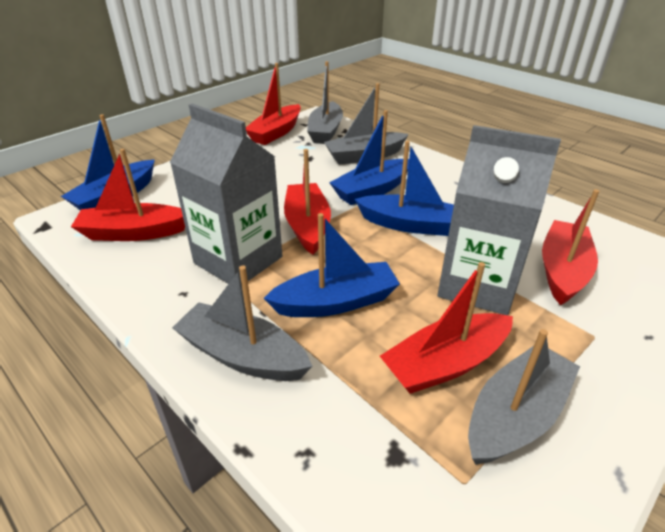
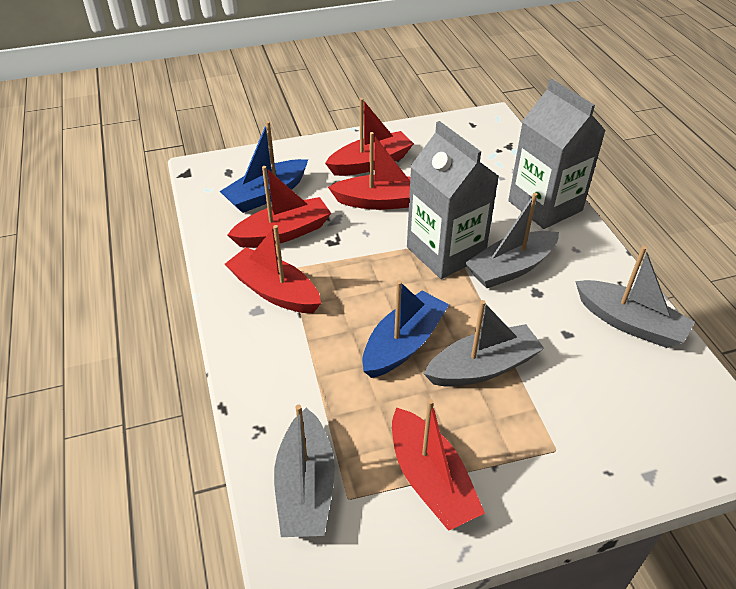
blue boat: 4 -> 2

